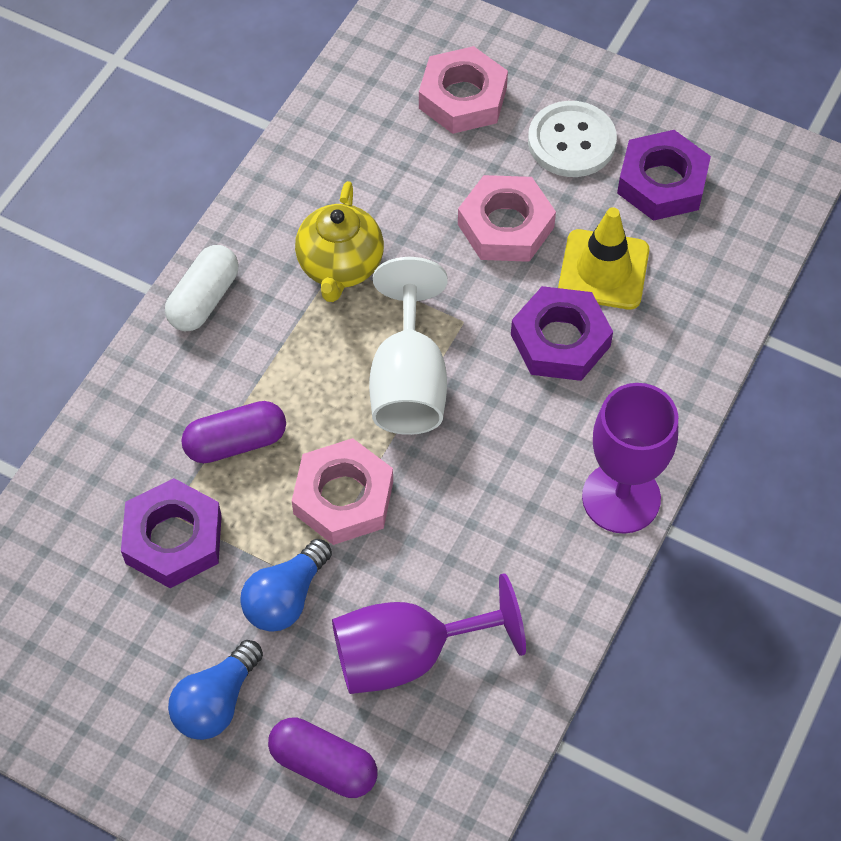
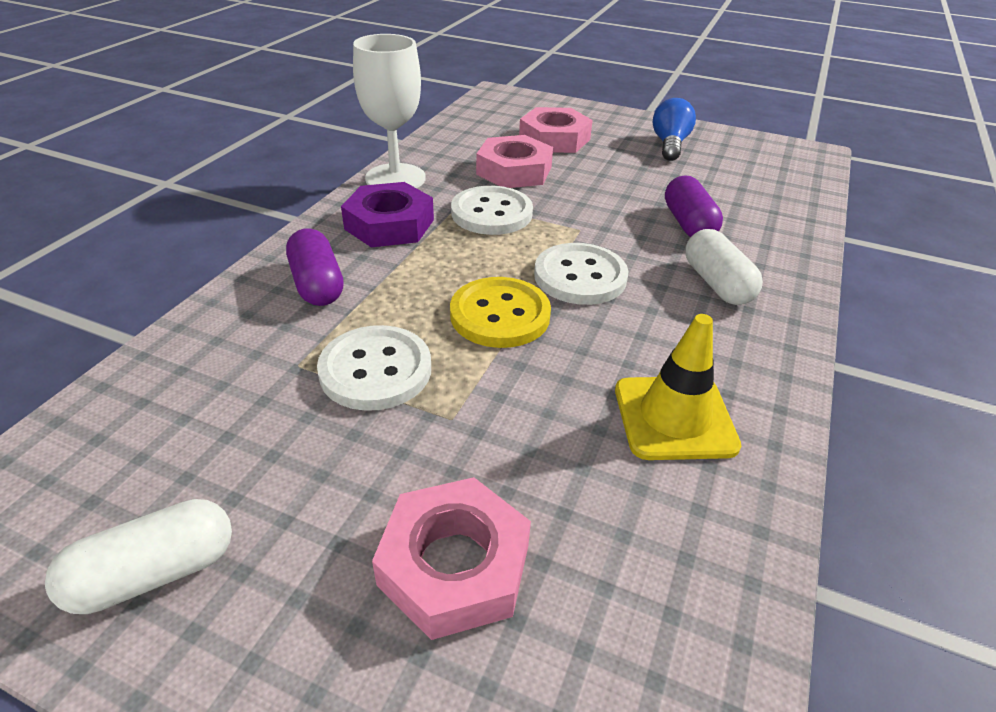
blue light bulb: 2 -> 1
purple goblet: 2 -> 0
purple nut: 3 -> 1
white button: 1 -> 3
white capsule: 1 -> 2
yellow button: 0 -> 1
yellow teapot: 1 -> 0

